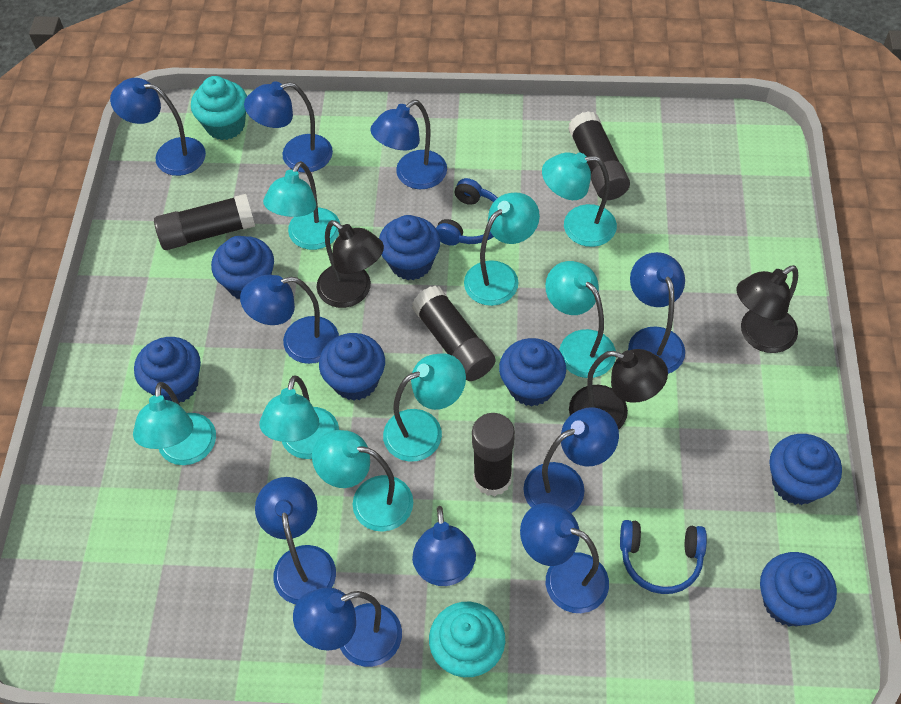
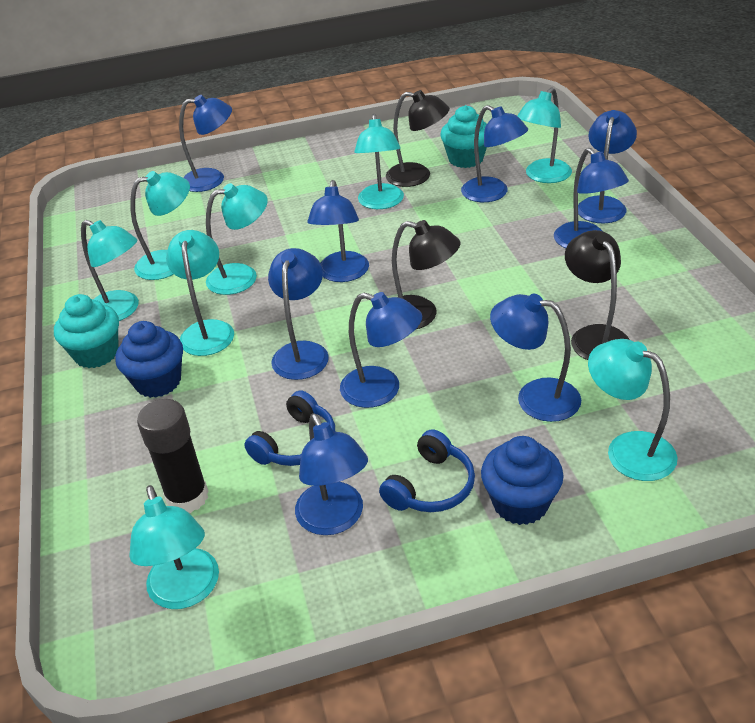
black glue stick: 4 -> 1
blue cupcake: 7 -> 2
blue lamp: 10 -> 9

